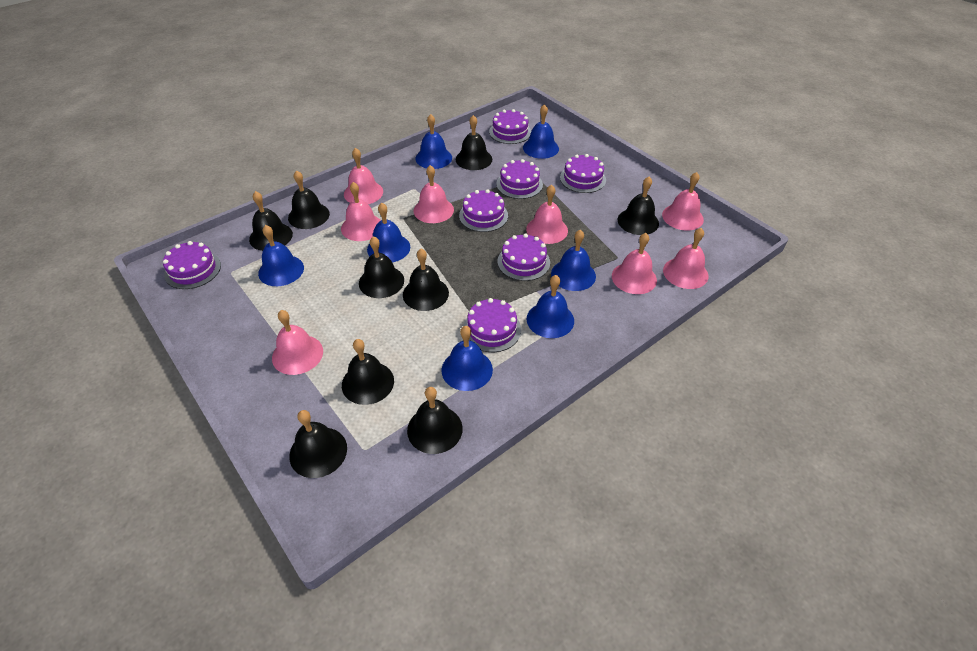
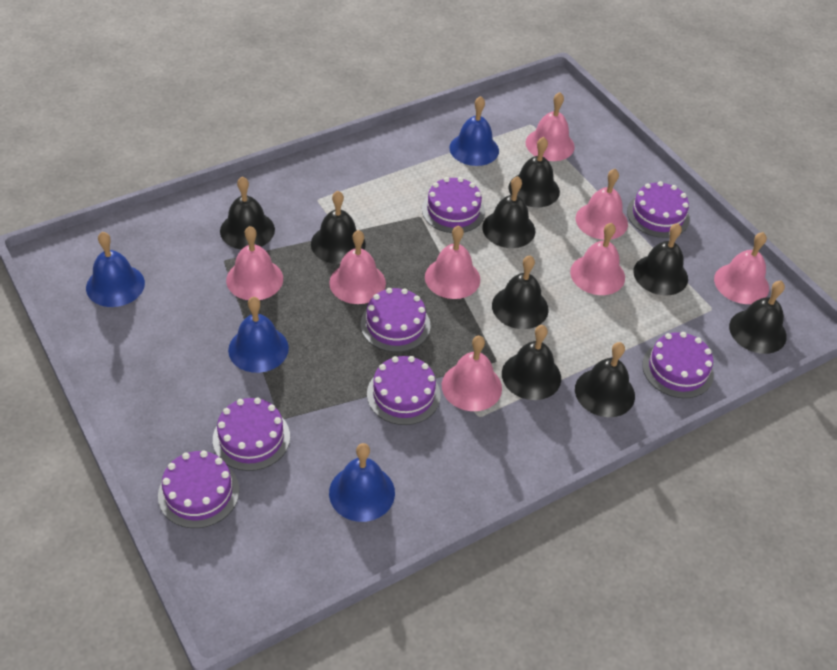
blue bell: 7 -> 4

